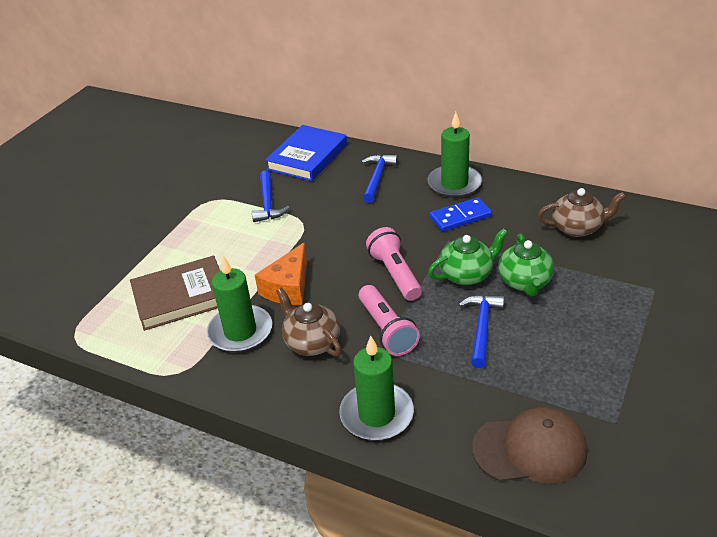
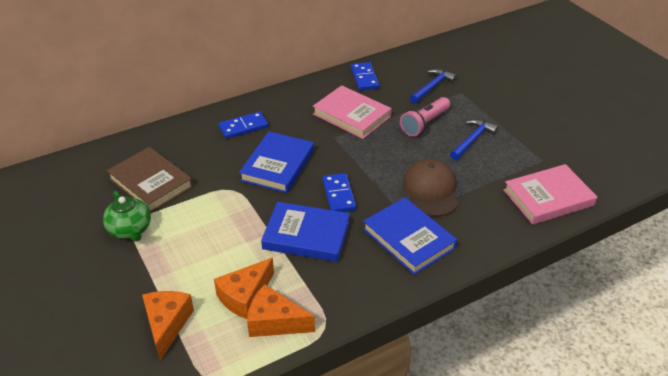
blue book: 1 -> 3
blue domino: 1 -> 3
blue hammer: 3 -> 2
brown teapot: 2 -> 0
green candle: 3 -> 0
green teapot: 2 -> 1
orange cheese: 1 -> 3
pink book: 0 -> 2
pink flashlight: 2 -> 1

